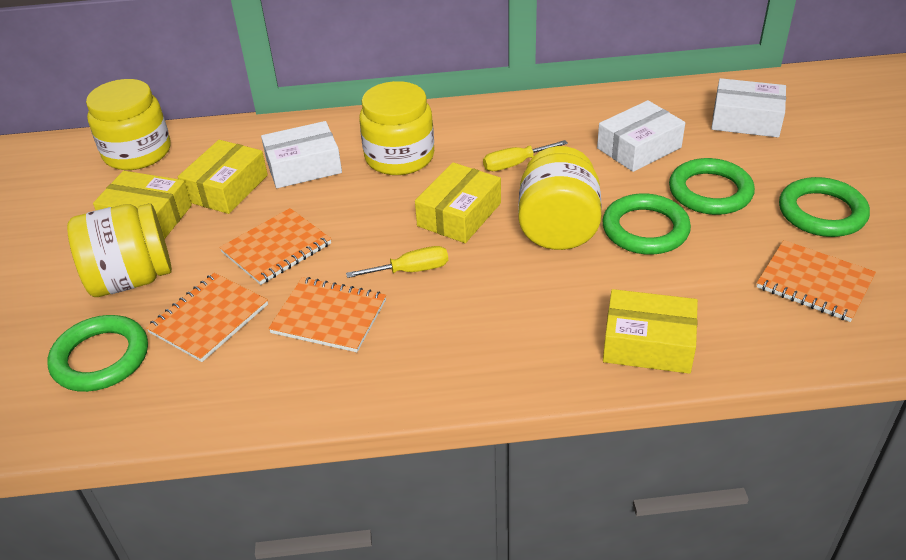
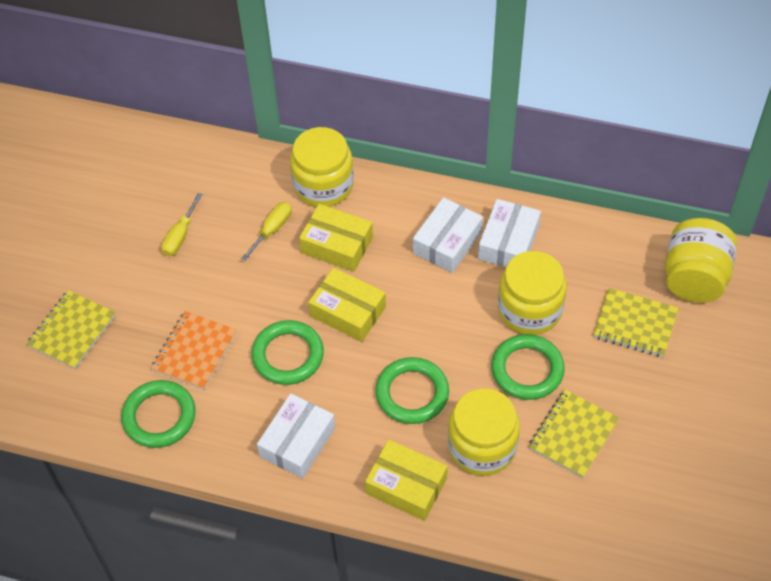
orange notebook: 4 -> 1
yellow box: 4 -> 3
yellow notebook: 0 -> 3

